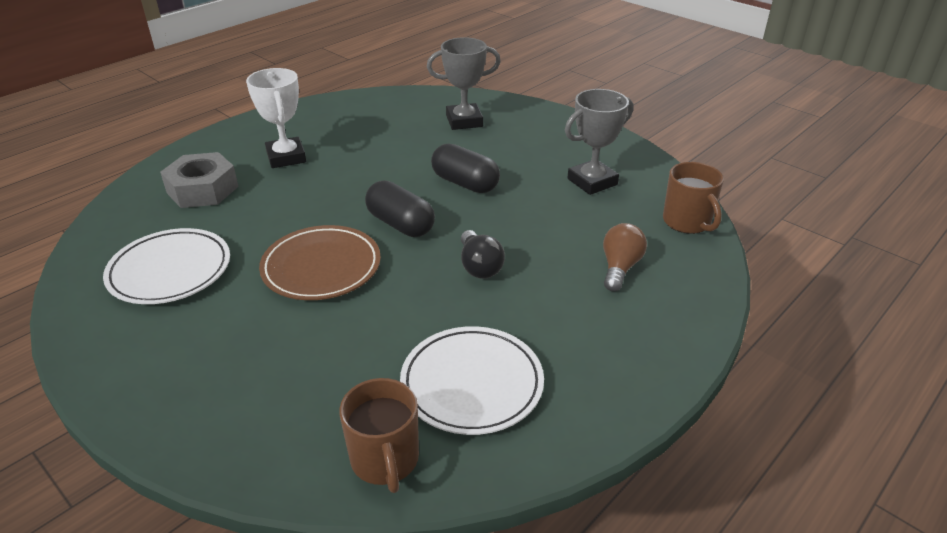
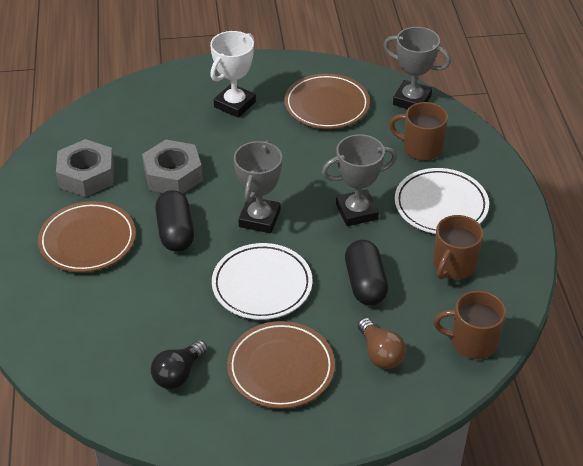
brown mug: 2 -> 3
brown plate: 1 -> 3
grey nut: 1 -> 2
grey trophy: 2 -> 3

